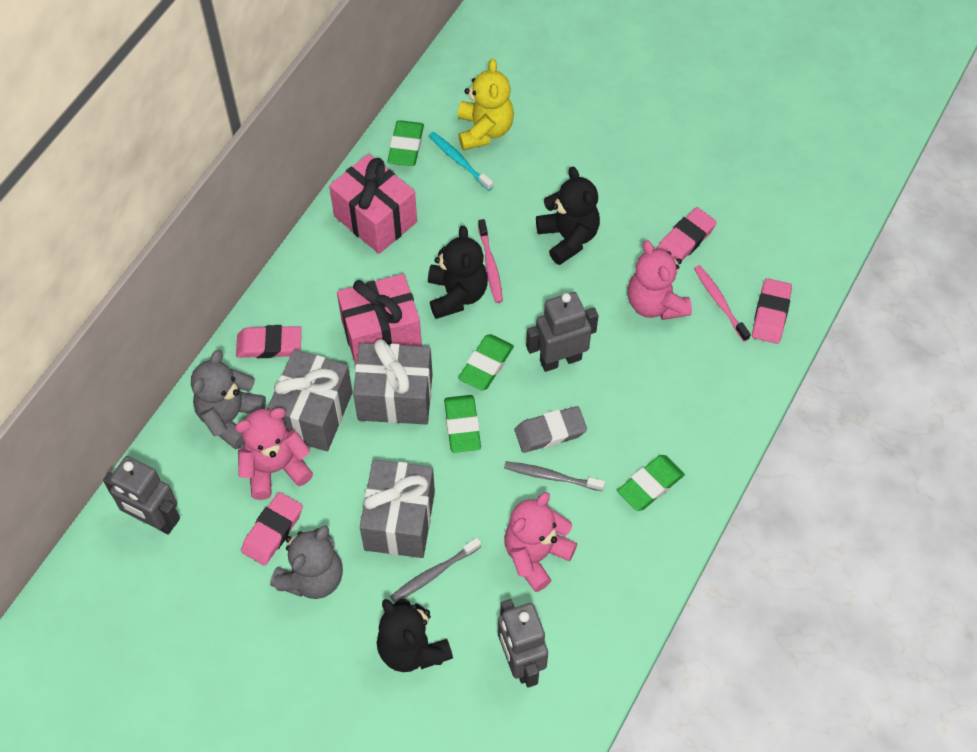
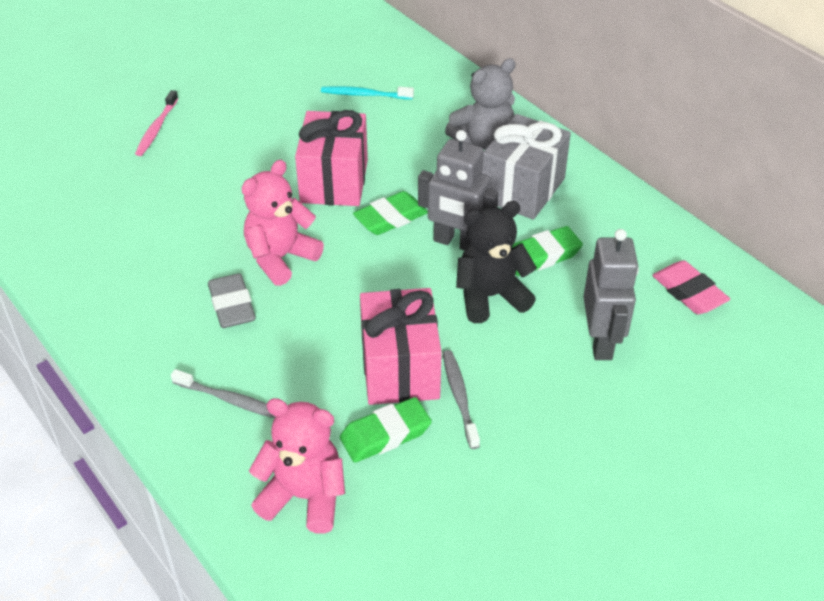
black teddy bear: 3 -> 1
green eraser: 4 -> 3
grey gift: 3 -> 1
grey robot: 3 -> 2
grey teddy bear: 2 -> 1
pink eraser: 4 -> 1
pink teddy bear: 3 -> 2
pink toothbrush: 2 -> 1
yellow teddy bear: 1 -> 0

